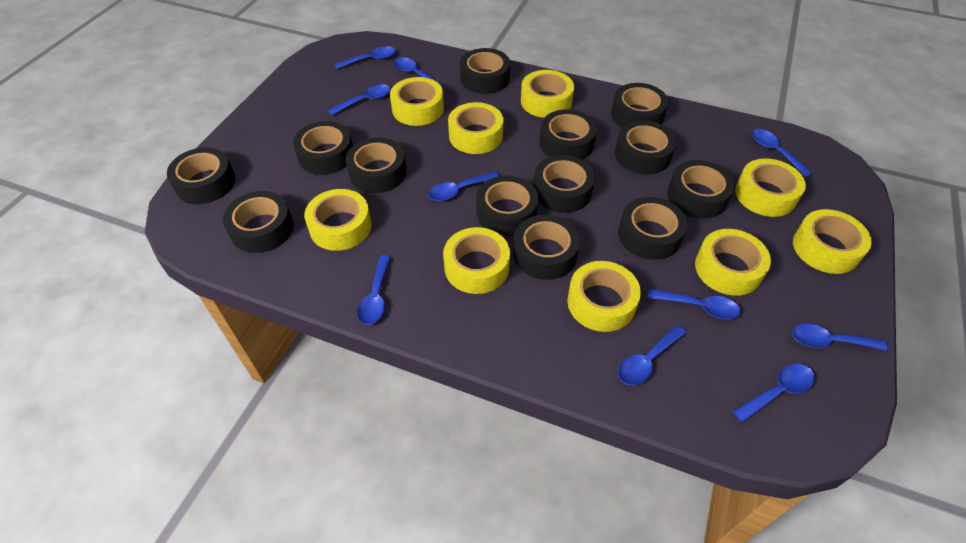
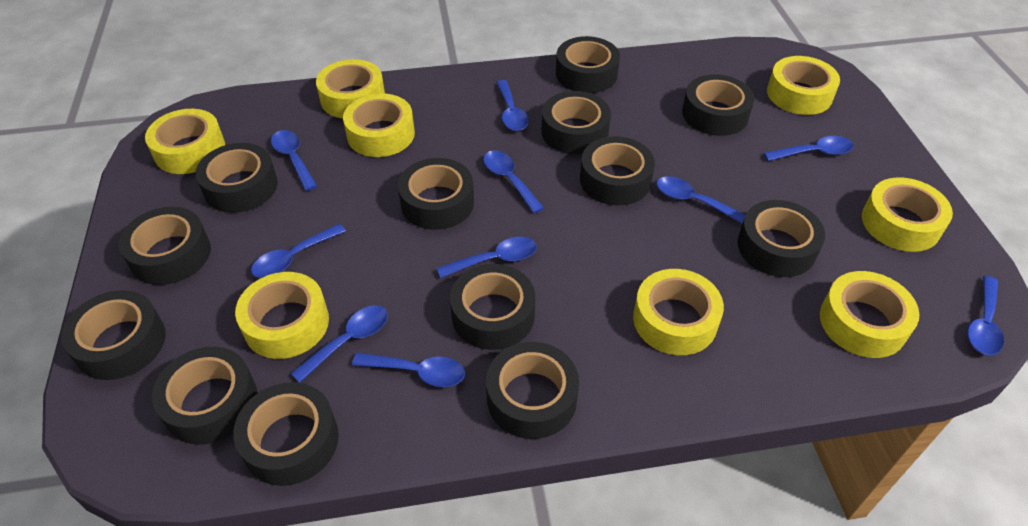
yellow tape: 9 -> 8

